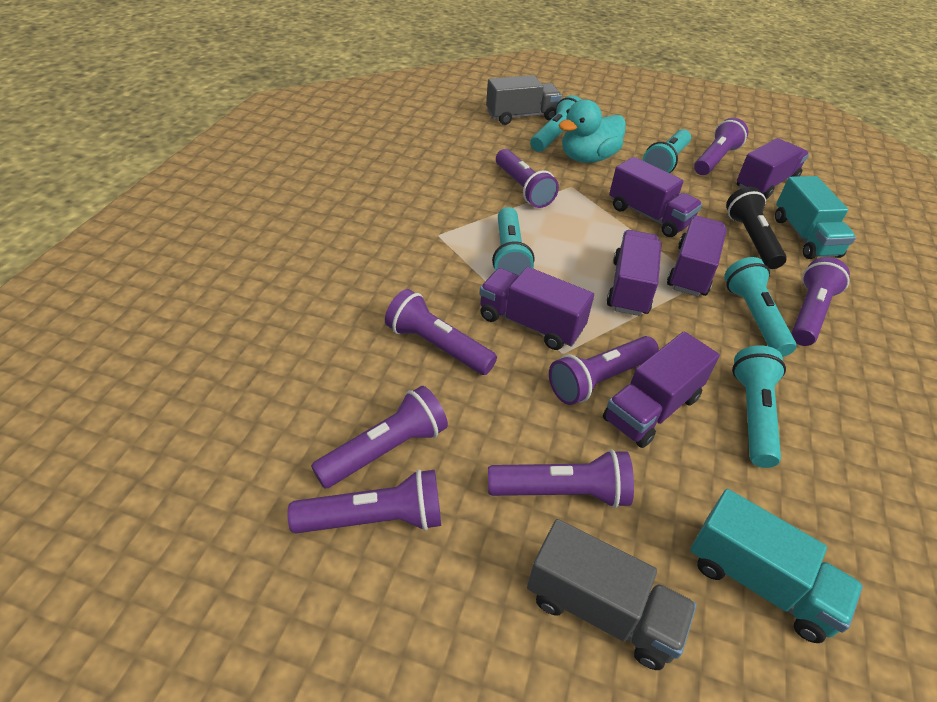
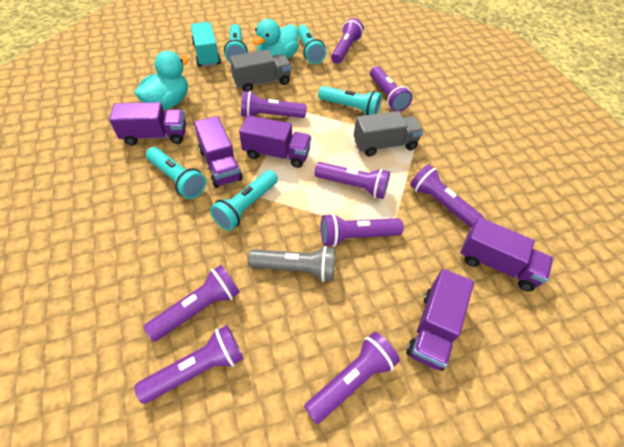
black flashlight: 1 -> 0
grey flashlight: 0 -> 1
purple flashlight: 8 -> 9
purple truck: 6 -> 5
turquoise duck: 1 -> 2
turquoise truck: 2 -> 1

